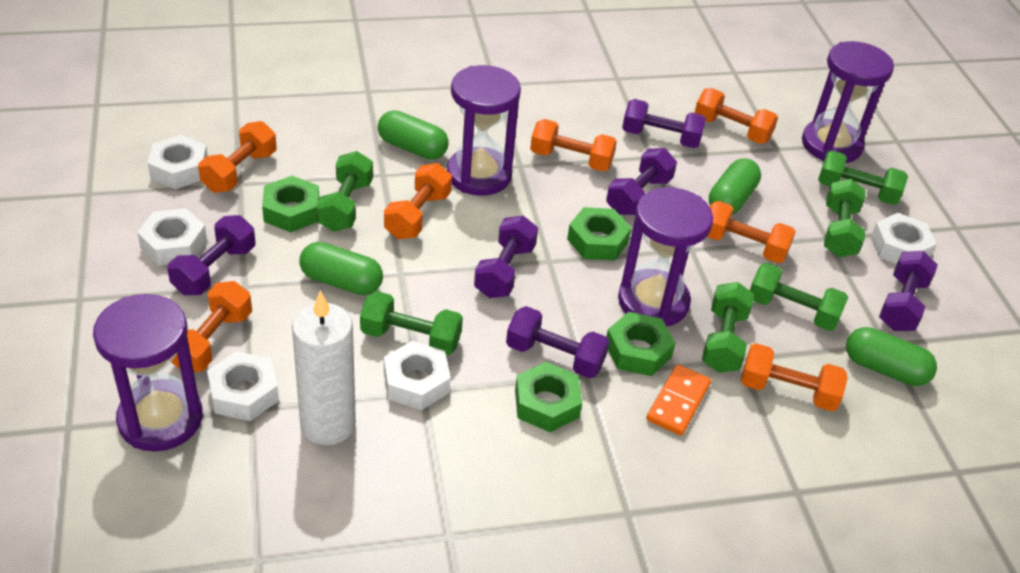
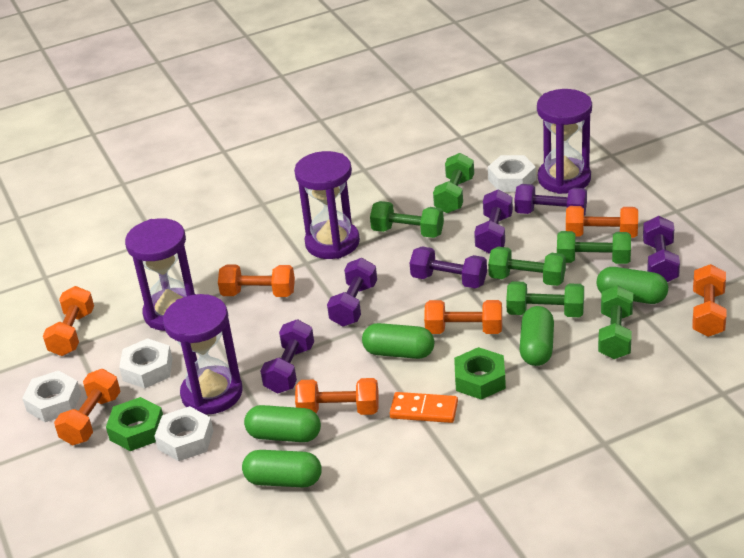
green capsule: 4 -> 5
green nut: 4 -> 2
white candle: 1 -> 0
white nut: 5 -> 4

